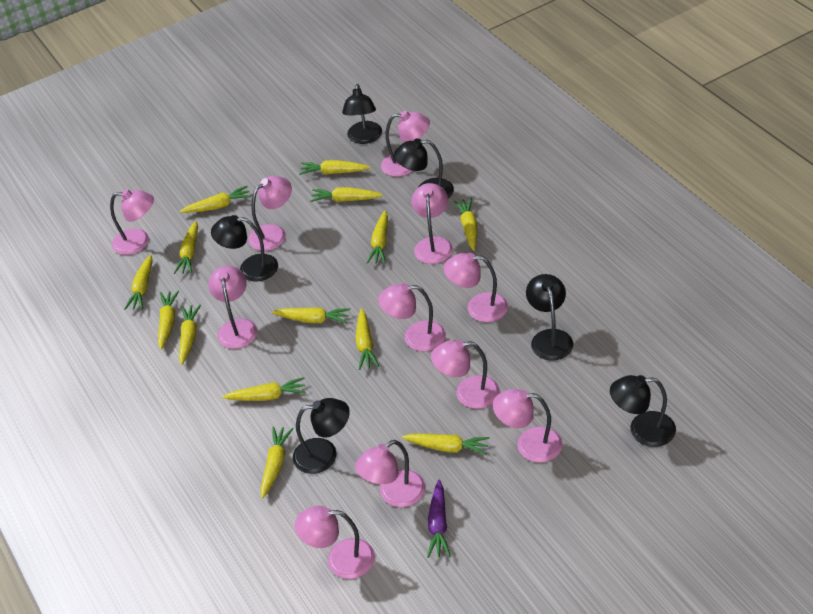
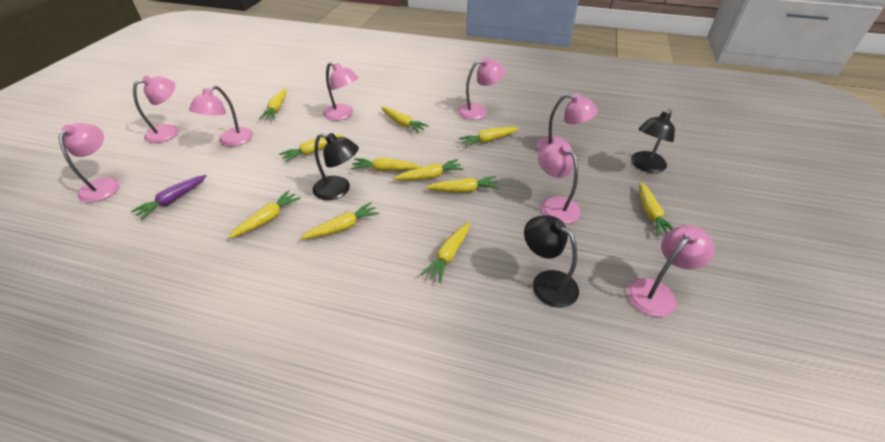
black lamp: 6 -> 3
pink lamp: 11 -> 8
yellow carrot: 14 -> 11

